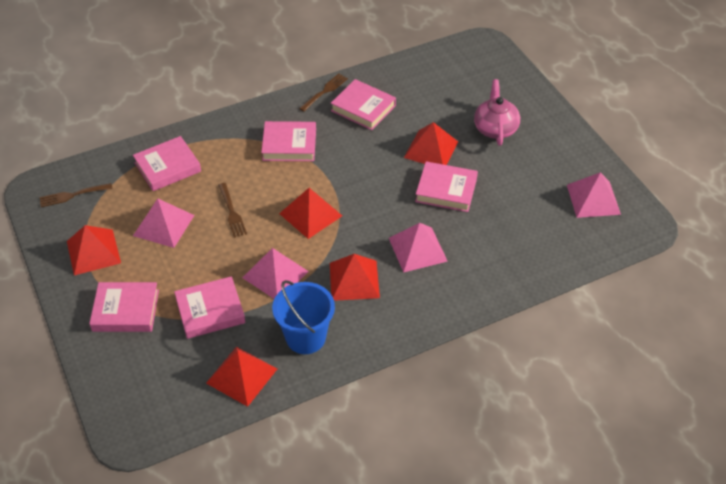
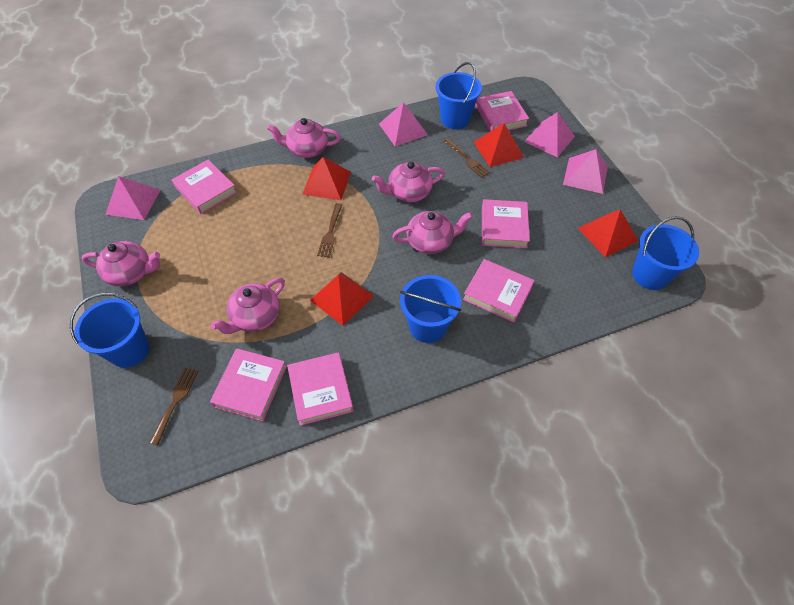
blue bucket: 1 -> 4
pink teapot: 1 -> 5
red pyramid: 5 -> 4

